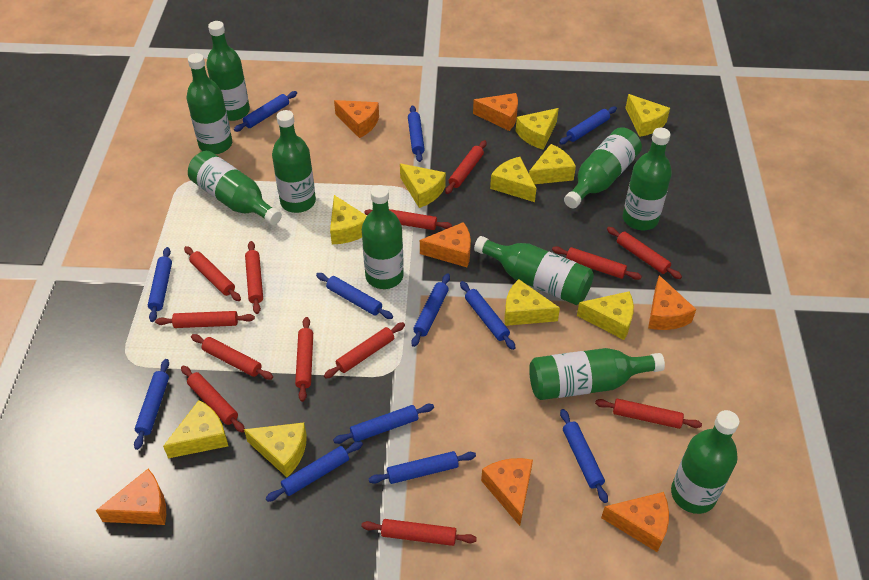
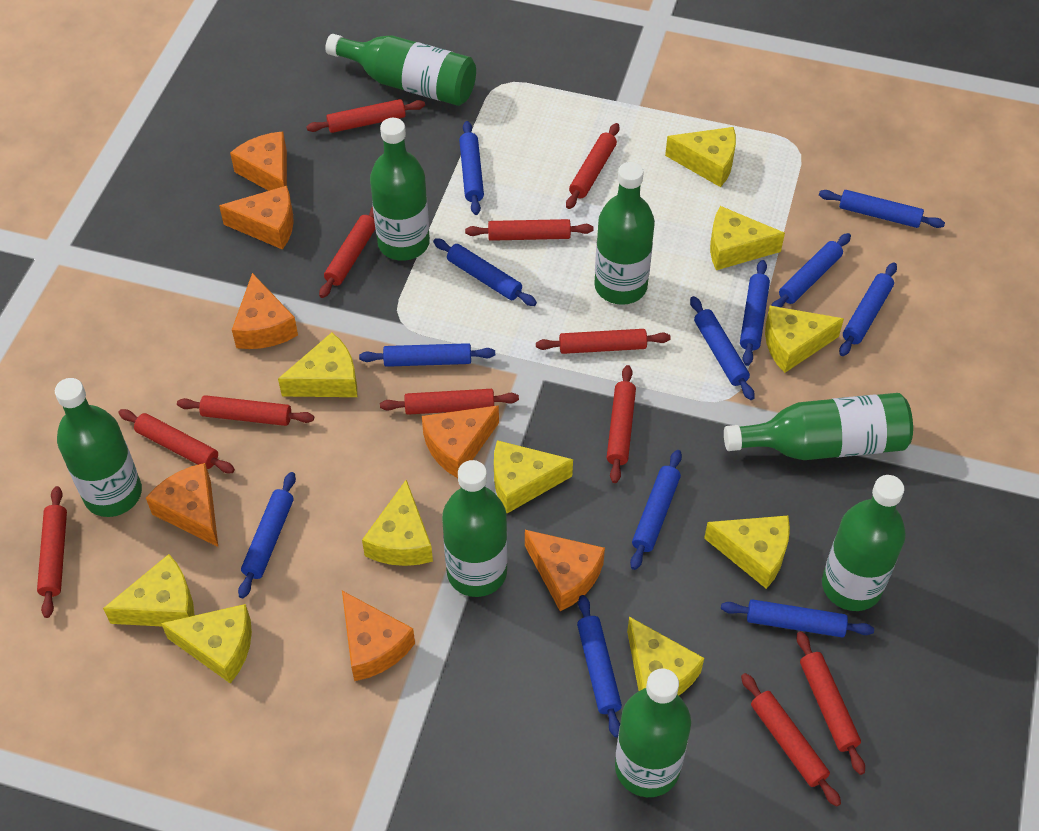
green bottle: 10 -> 8
red rolling pin: 13 -> 12

